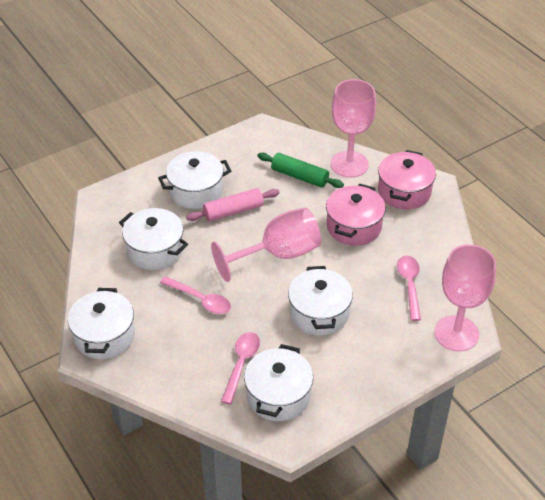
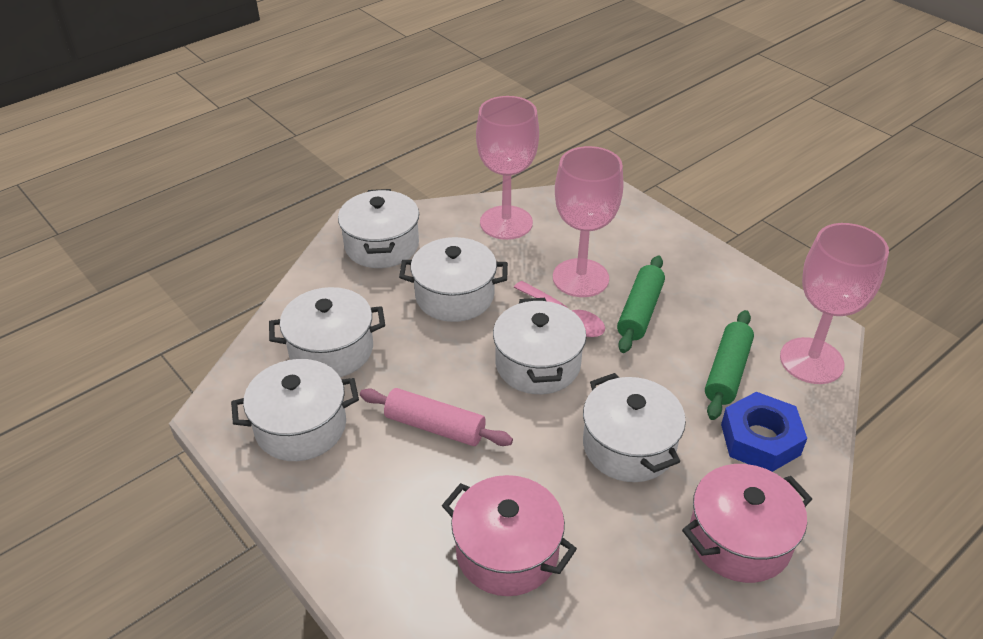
blue nut: 0 -> 1
green rolling pin: 1 -> 2
pink spoon: 3 -> 1
white pot: 5 -> 6

